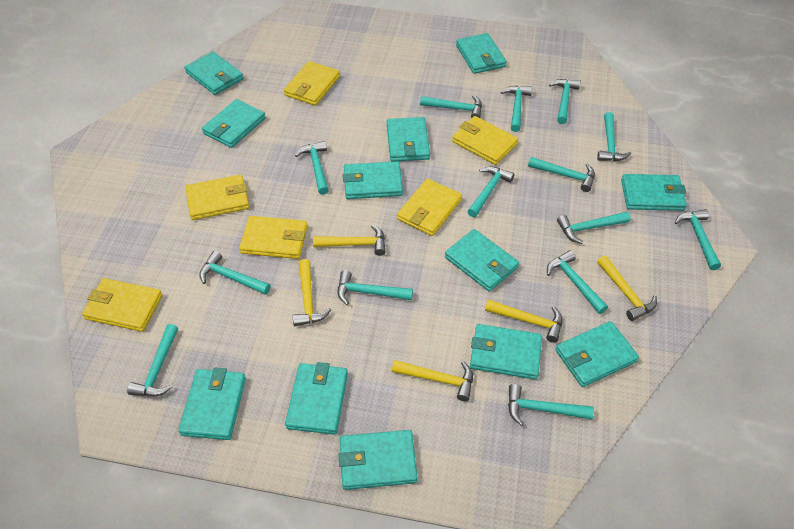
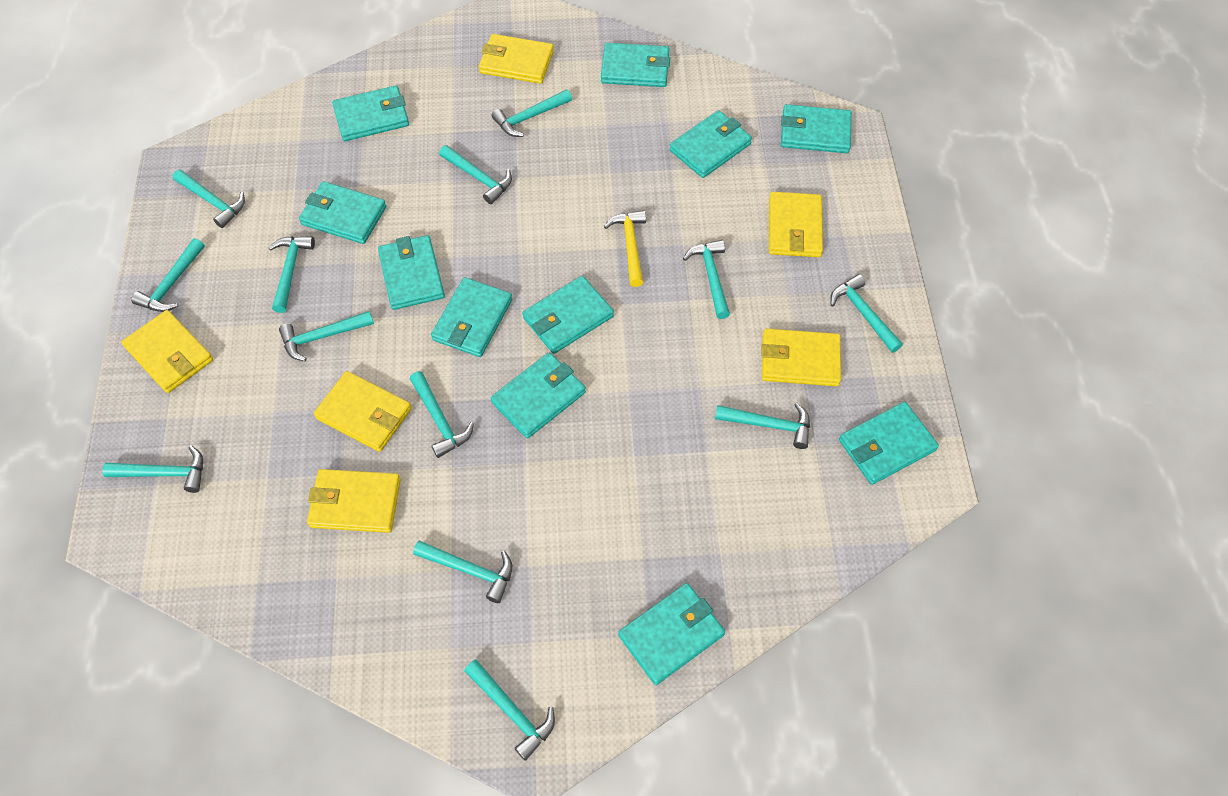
turquoise hammer: 14 -> 13
turquoise wallet: 12 -> 11
yellow hammer: 5 -> 1

